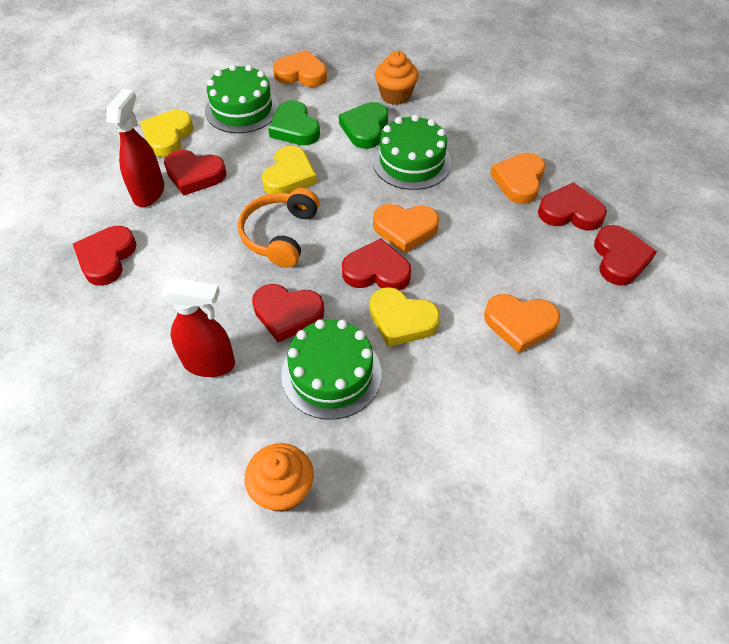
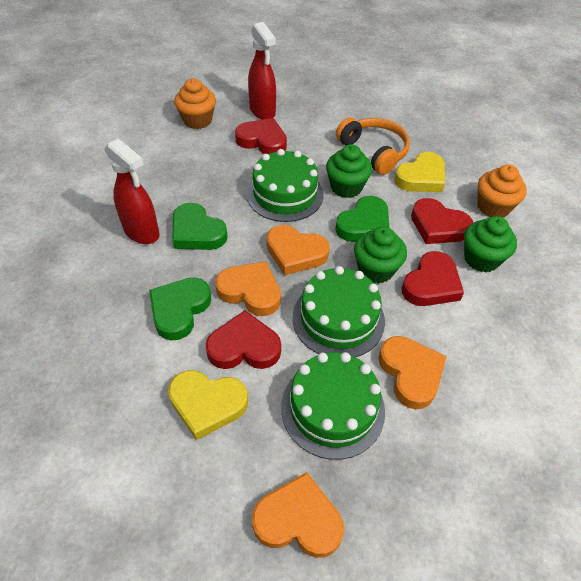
green cupcake: 0 -> 3
green heart: 2 -> 3
red heart: 6 -> 4
yellow heart: 3 -> 2

